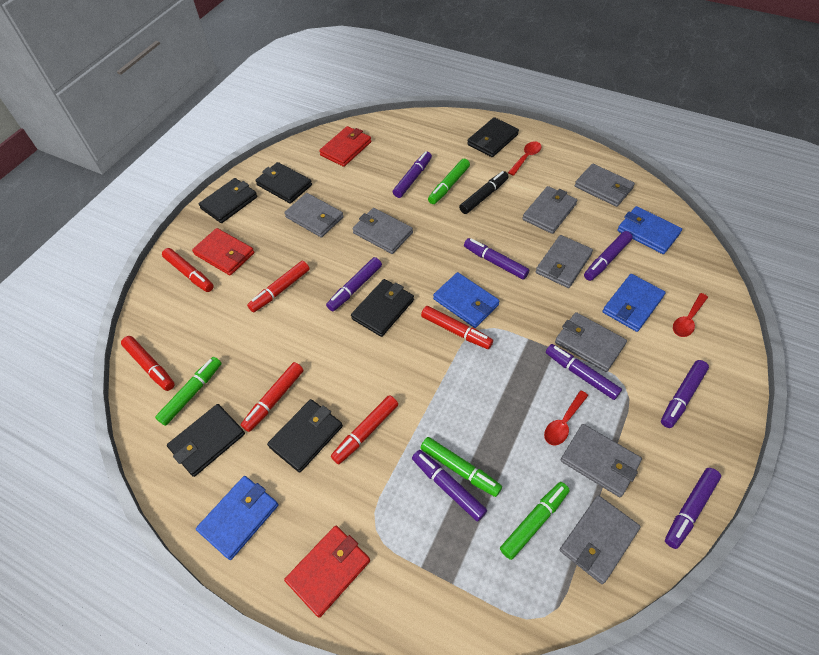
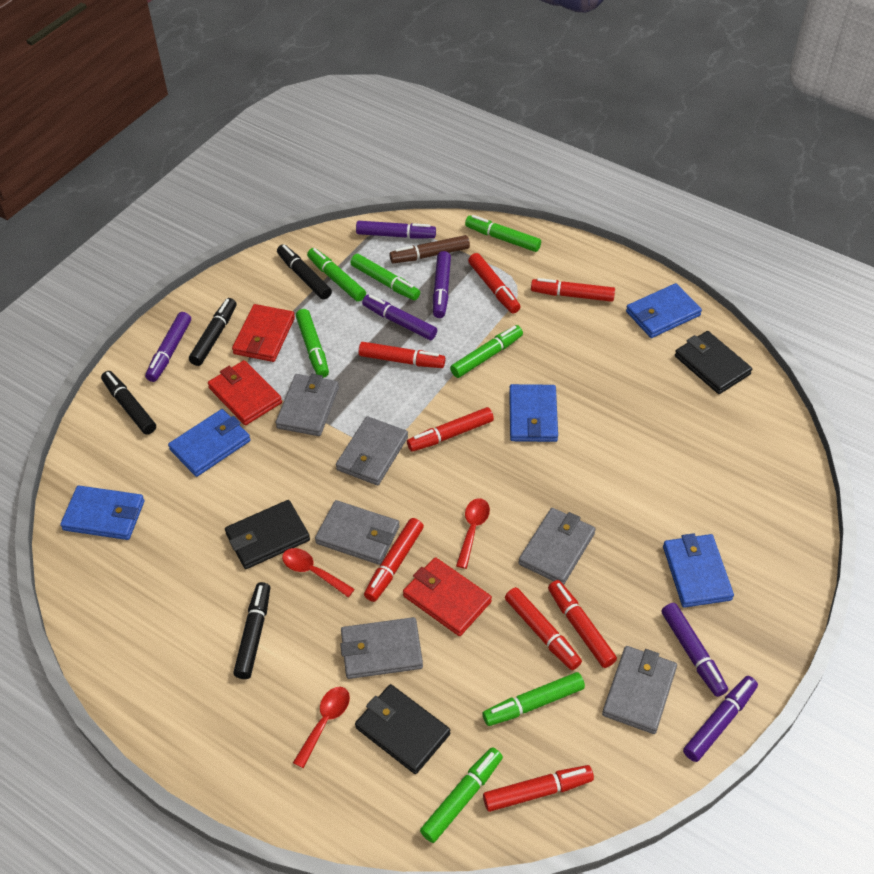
black marker: 1 -> 4
black wallet: 6 -> 3
blue wallet: 4 -> 5
brown marker: 0 -> 1
green marker: 4 -> 7
grey wallet: 8 -> 6
purple marker: 8 -> 6
red marker: 6 -> 8

